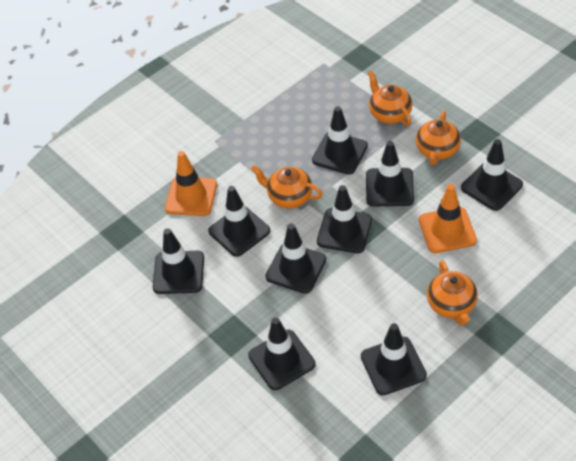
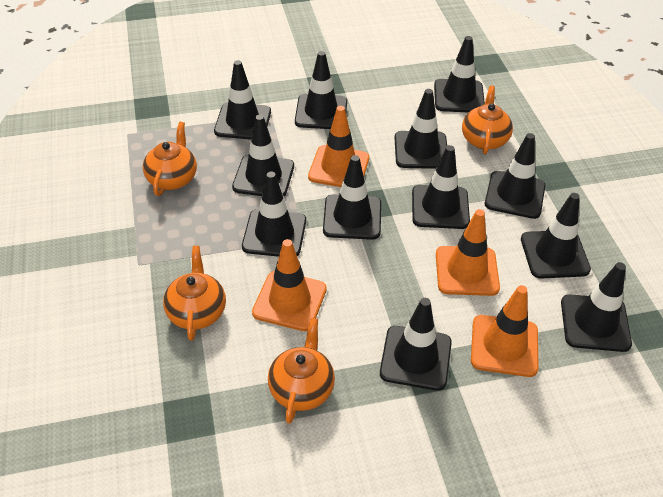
black traffic cone: 9 -> 12
orange traffic cone: 2 -> 4

